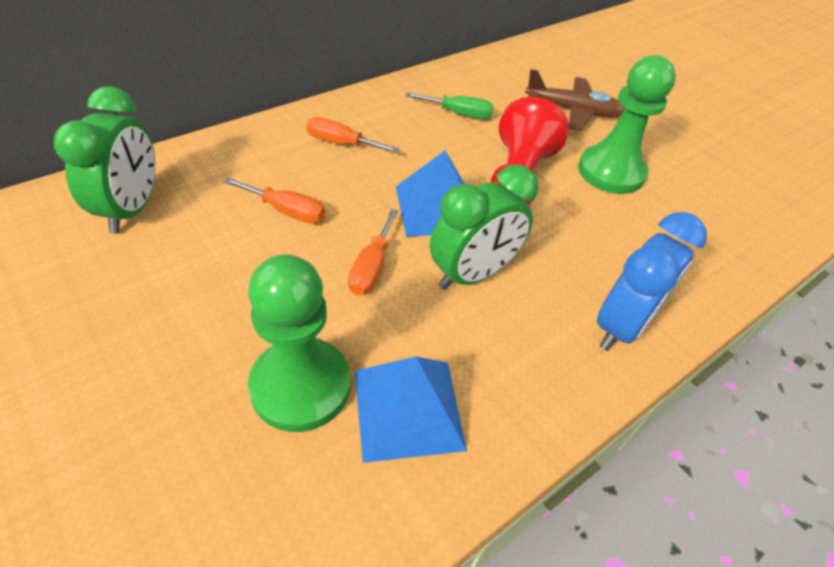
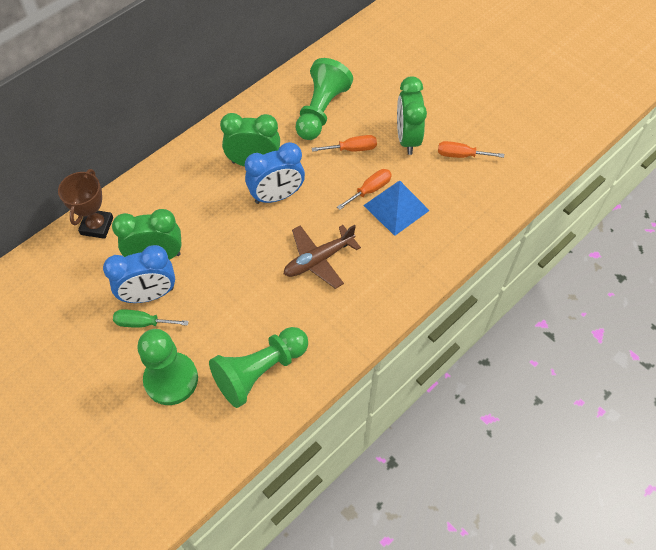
blue clock: 1 -> 2
blue pyramid: 2 -> 1
brown trophy: 0 -> 1
green clock: 2 -> 3
green pawn: 2 -> 3
red pawn: 1 -> 0

